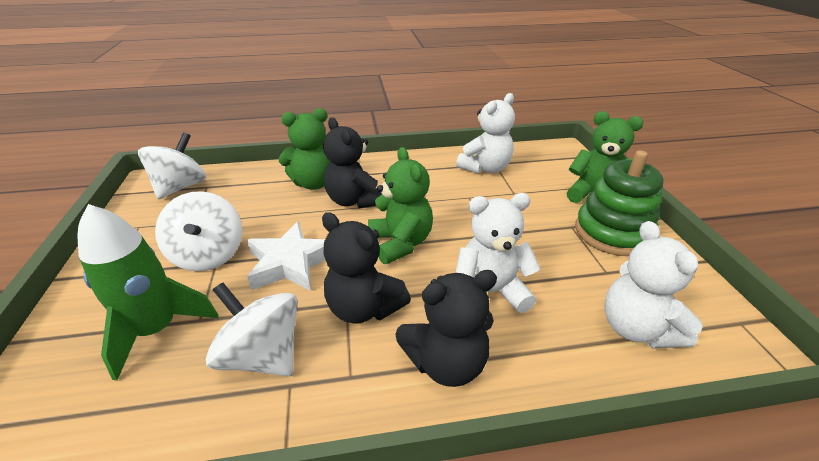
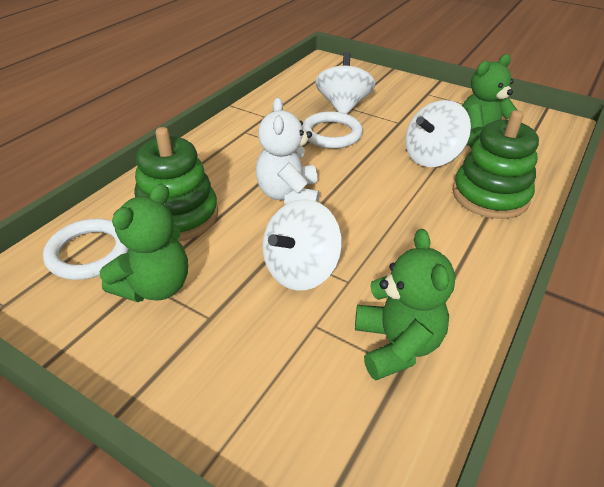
black teddy bear: 3 -> 0
green rocket: 1 -> 0
green stacking toy: 1 -> 2
white ring: 0 -> 2
white star: 1 -> 0
white teddy bear: 3 -> 1

